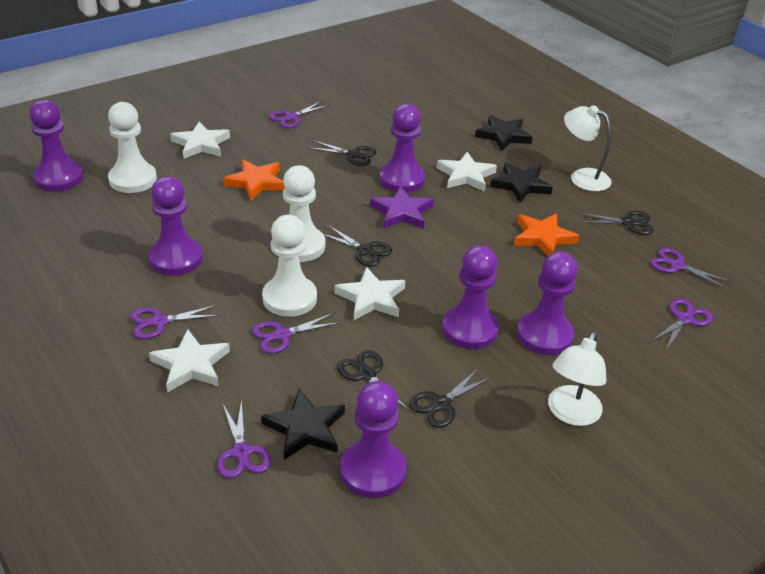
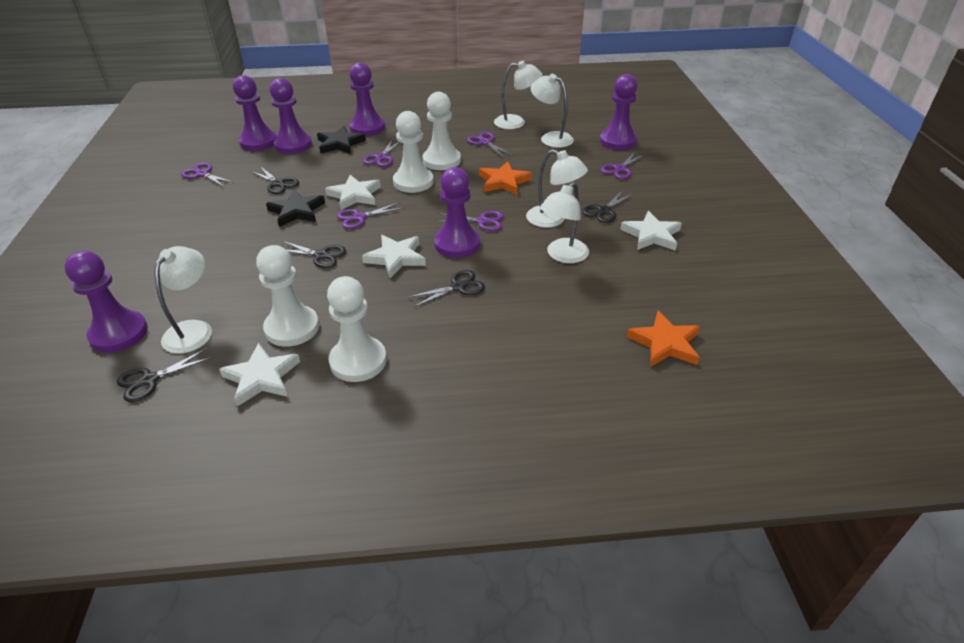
black star: 3 -> 2
purple star: 1 -> 0
white lamp: 2 -> 5
white pawn: 3 -> 4

